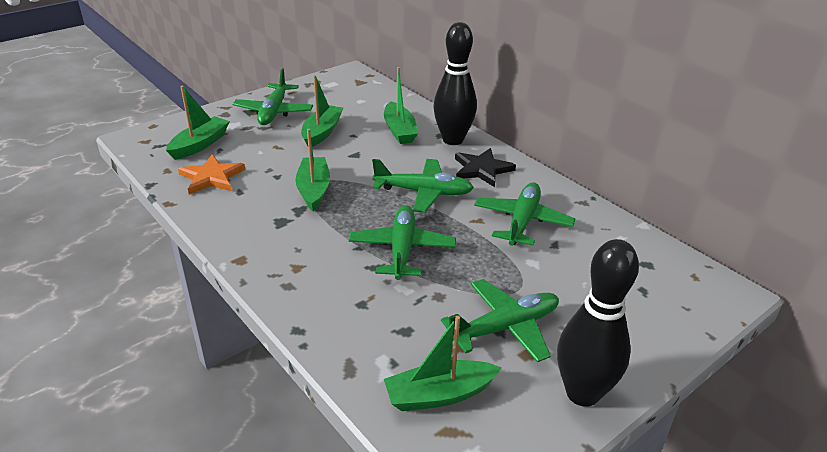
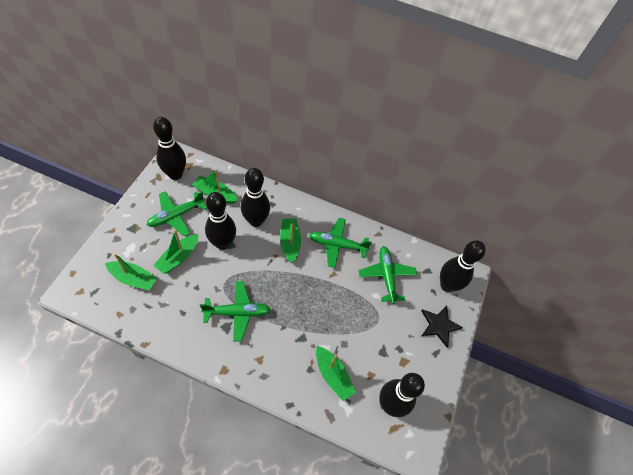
black bowling pin: 2 -> 5
green plane: 5 -> 4
orange star: 1 -> 0

